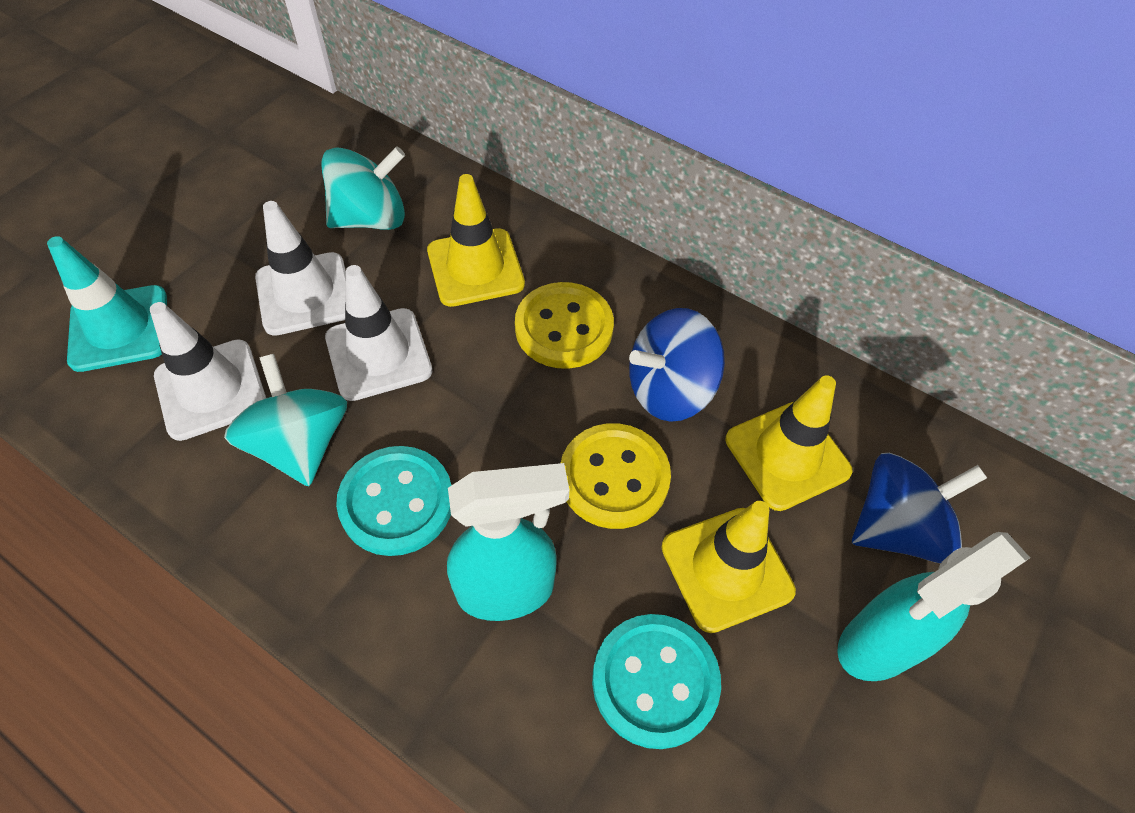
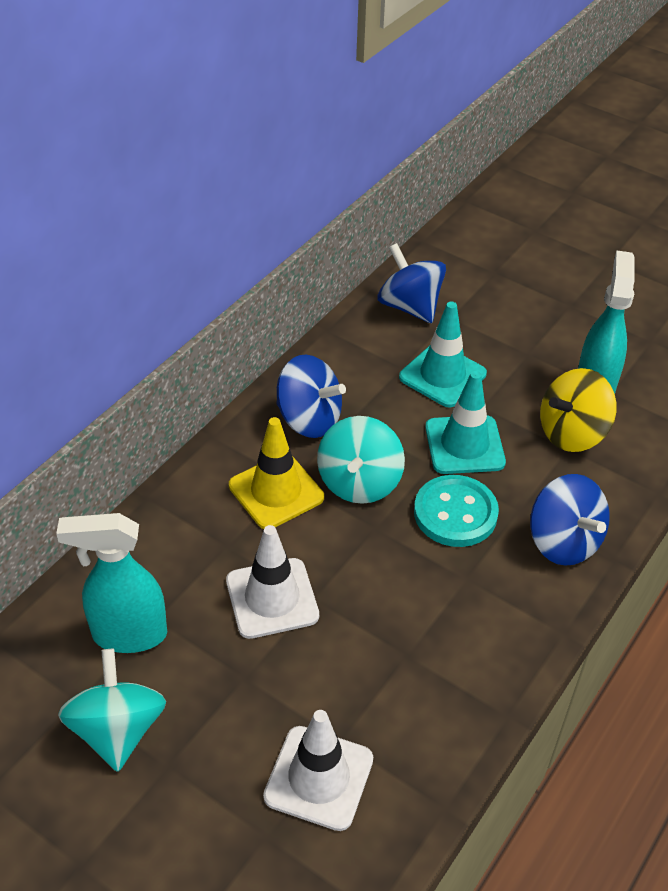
blue spinning top: 2 -> 3
turquoise button: 2 -> 1
turquoise traffic cone: 1 -> 2
white traffic cone: 3 -> 2
yellow button: 2 -> 0
yellow spinning top: 0 -> 1
yellow traffic cone: 3 -> 1

